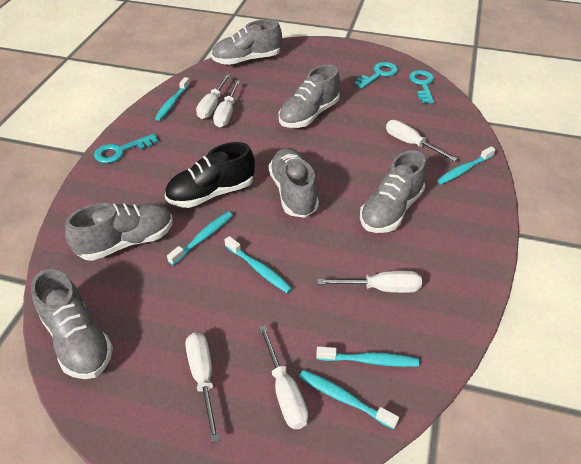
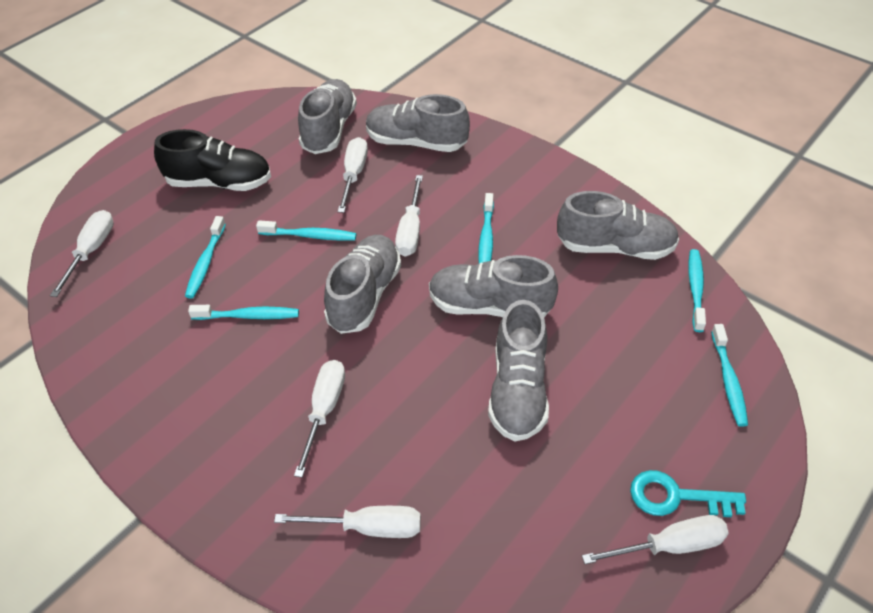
turquoise key: 3 -> 1

